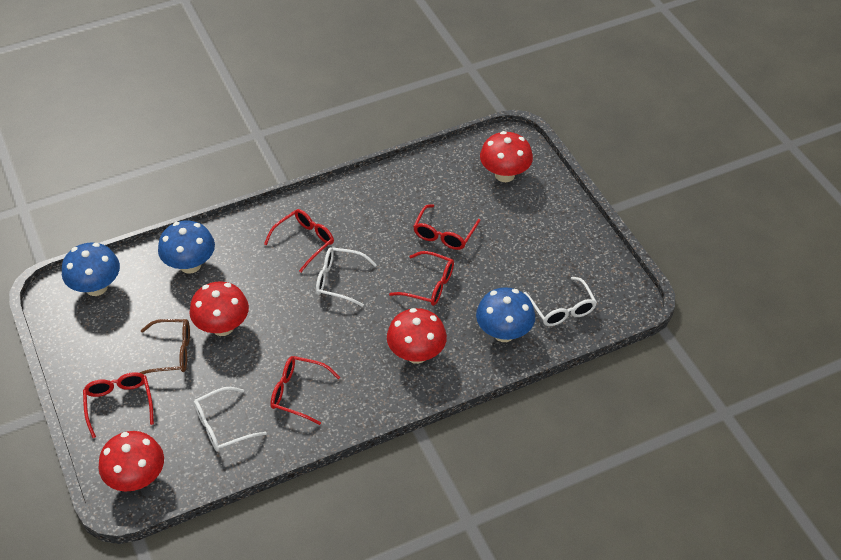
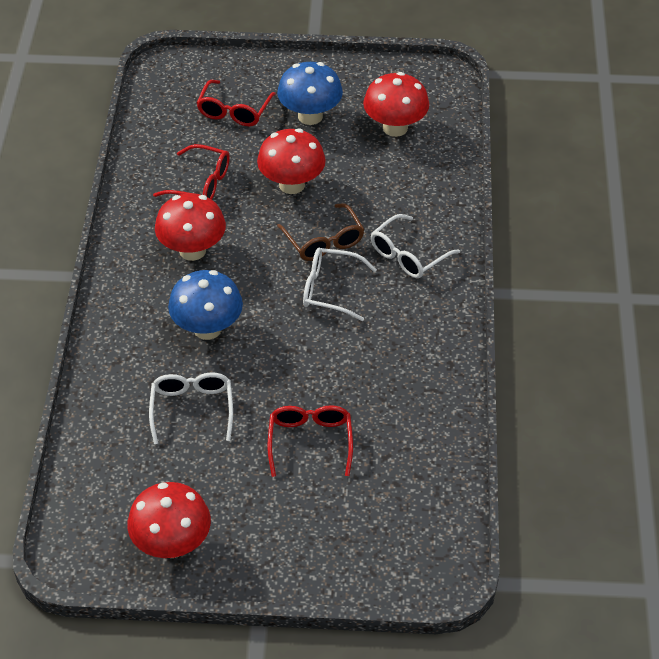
blue mushroom: 3 -> 2
red glasses: 5 -> 3

